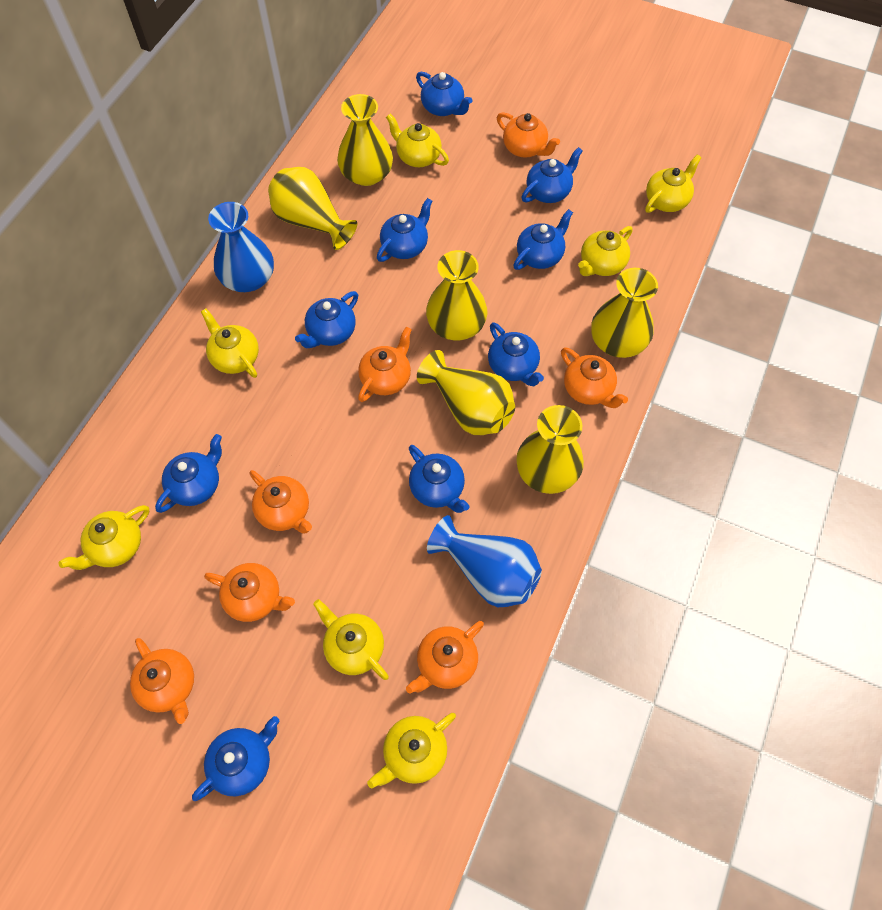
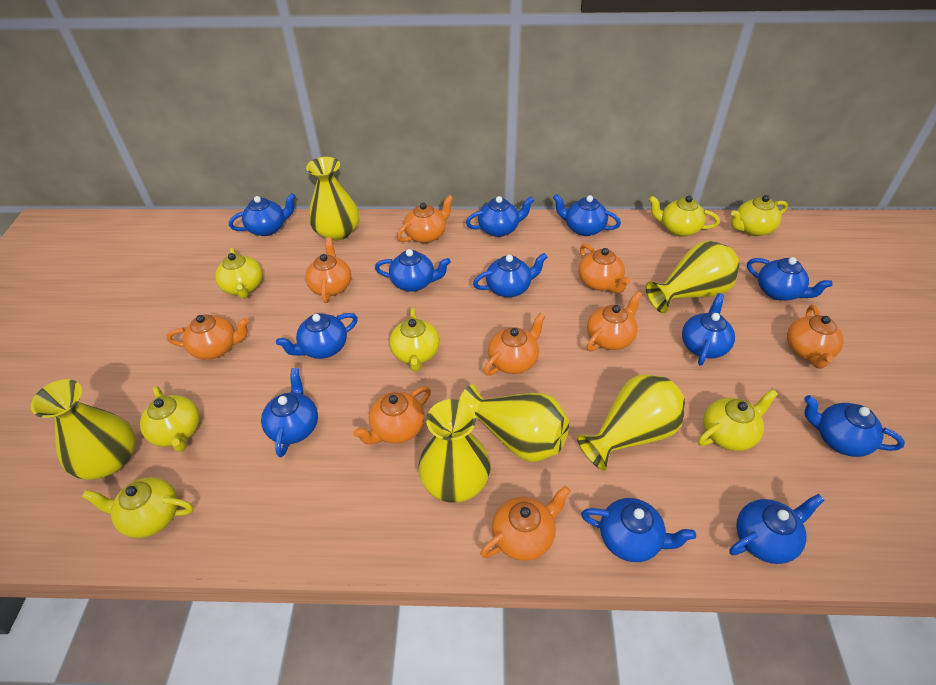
blue teapot: 9 -> 12
blue vase: 2 -> 0
orange teapot: 7 -> 9

